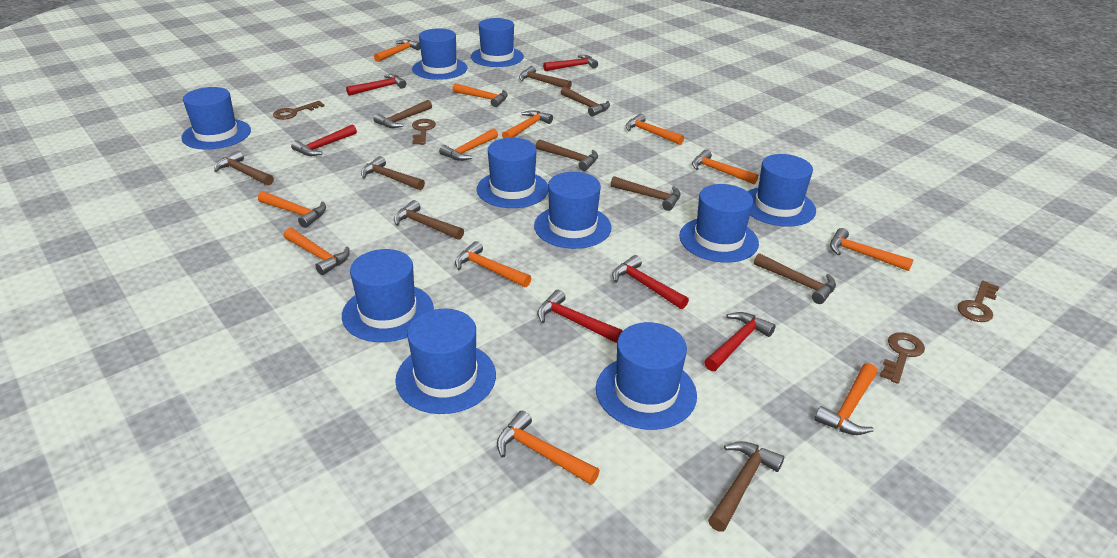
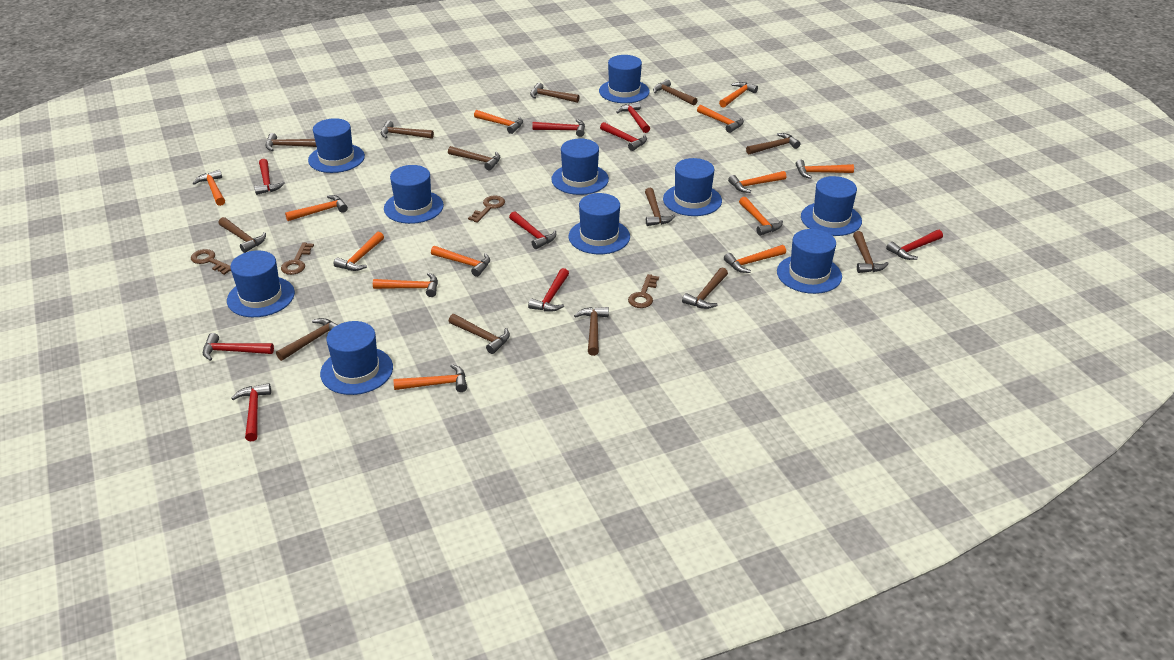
brown hammer: 10 -> 13
orange hammer: 12 -> 13
red hammer: 6 -> 9

